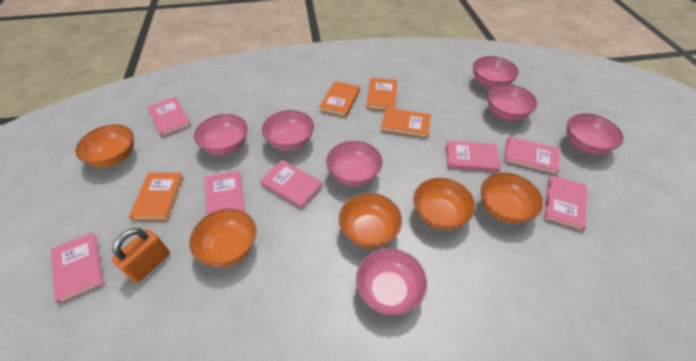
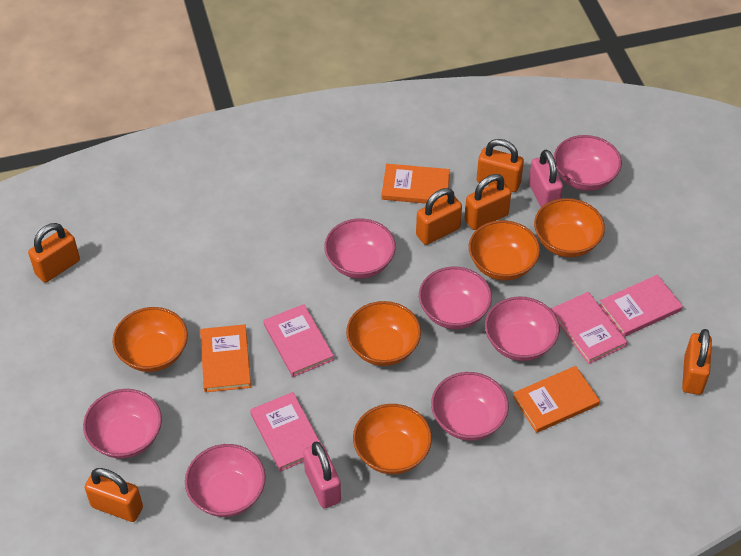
orange book: 4 -> 3
orange padlock: 1 -> 6
pink book: 7 -> 4
pink padlock: 0 -> 2

